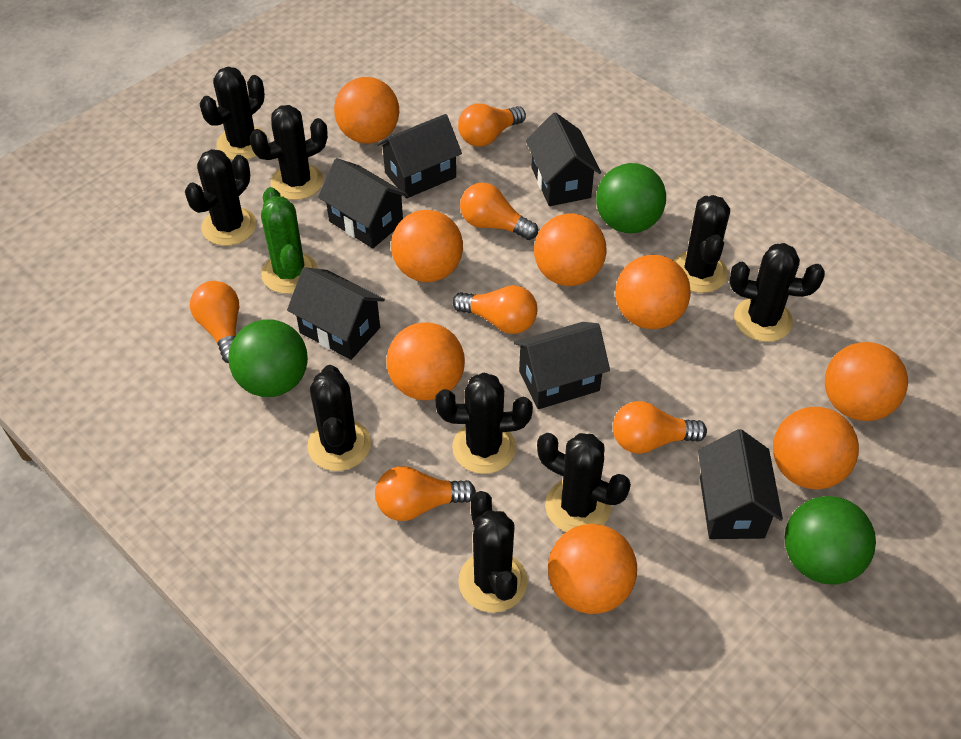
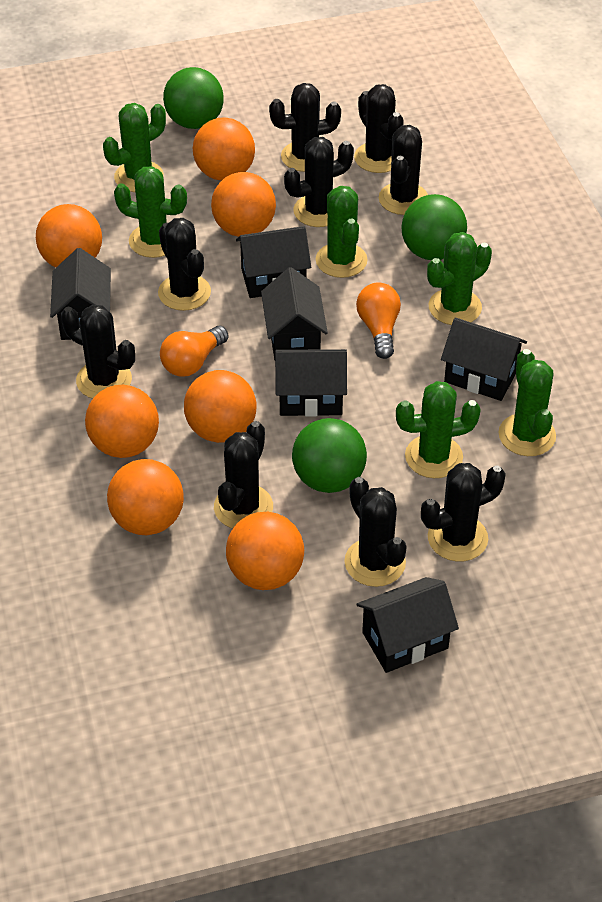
green cactus: 1 -> 6
orange ball: 8 -> 7
orange light bulb: 6 -> 2

